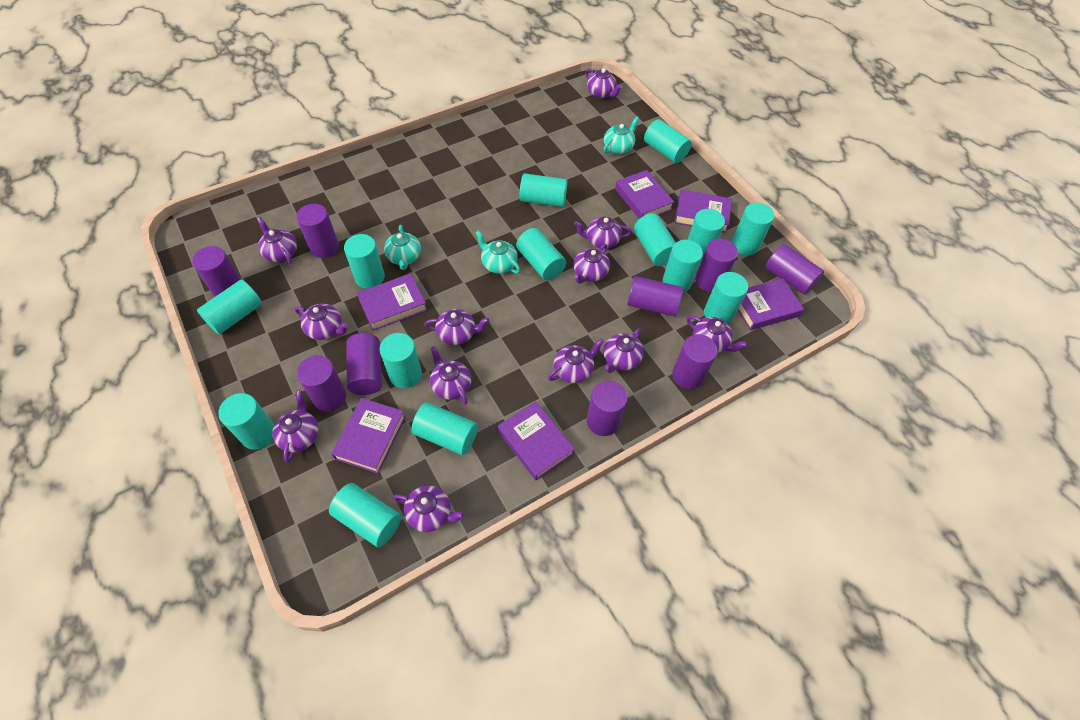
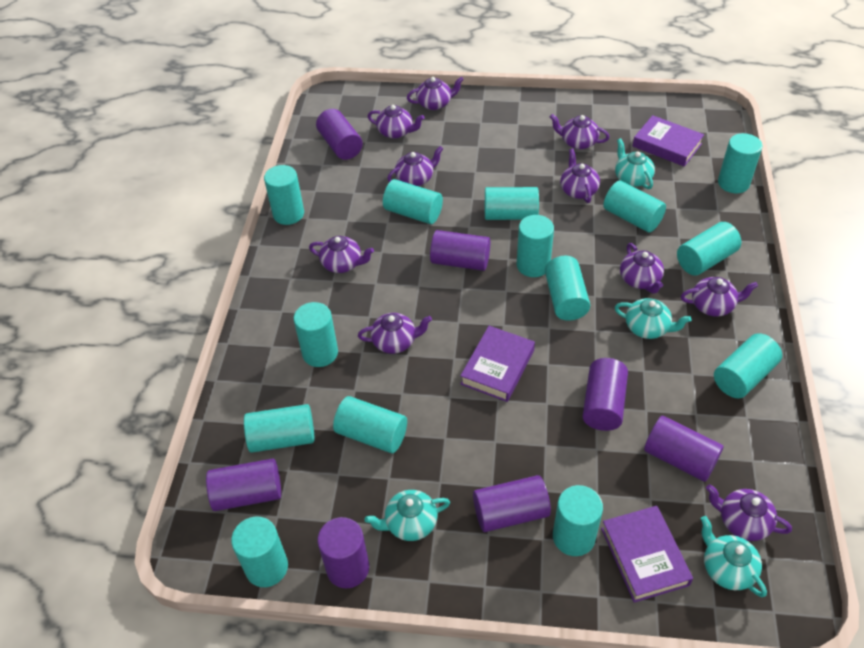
purple book: 6 -> 3
purple cylinder: 9 -> 7
purple teapot: 12 -> 10
turquoise teapot: 3 -> 4

